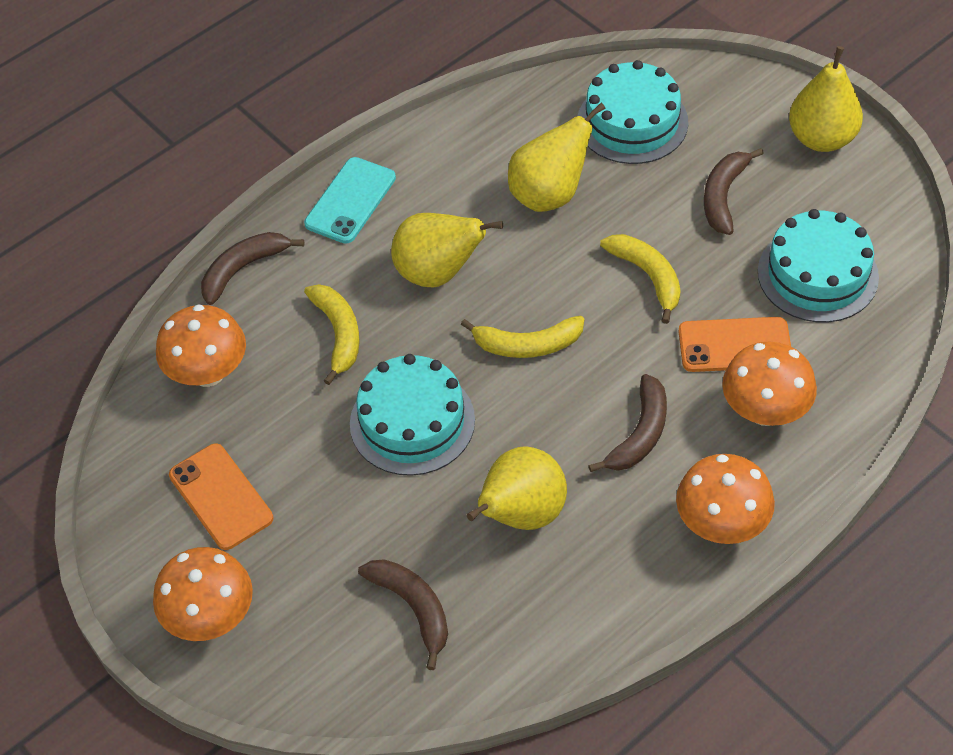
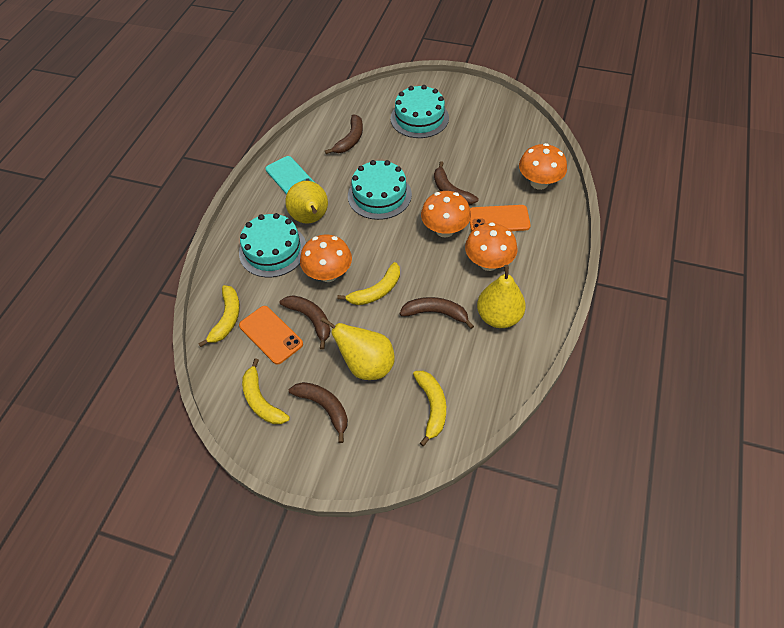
brown banana: 4 -> 5
yellow banana: 3 -> 4
yellow pear: 4 -> 3

